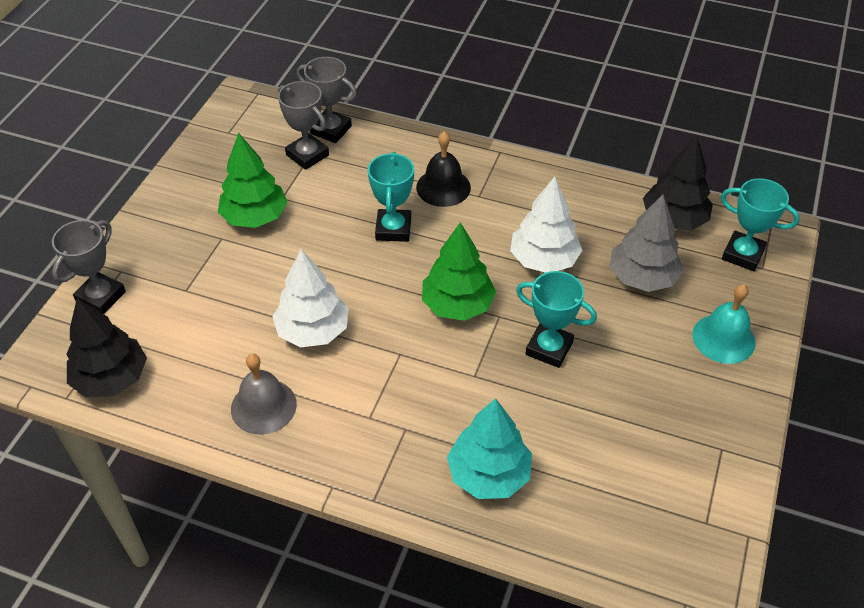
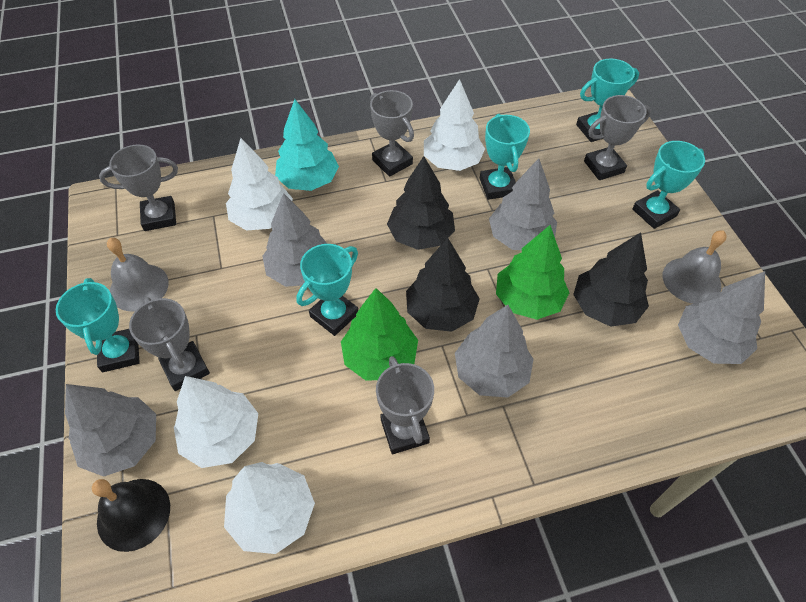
black tree: 2 -> 3
grey bell: 1 -> 2
grey tree: 1 -> 5
grey trophy: 3 -> 5
turquoise bell: 1 -> 0
turquoise trophy: 3 -> 5
white tree: 2 -> 4

